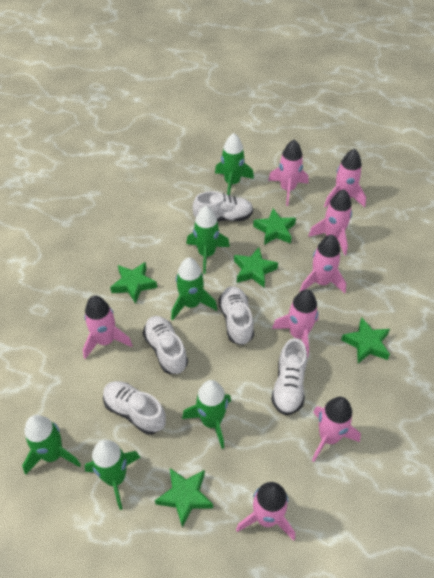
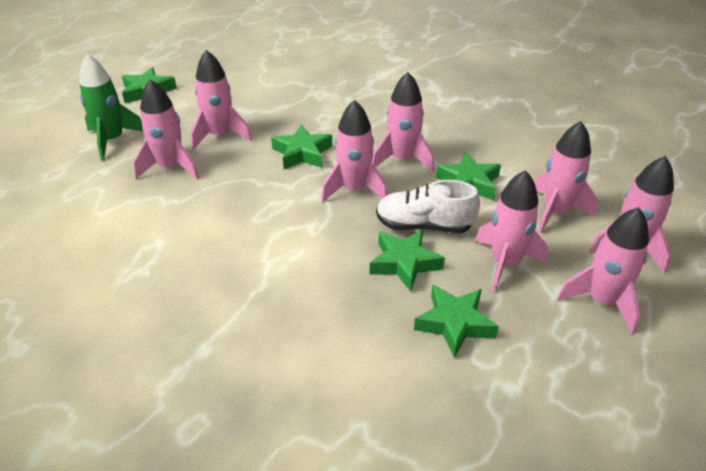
green rocket: 6 -> 1
white shoe: 5 -> 1

